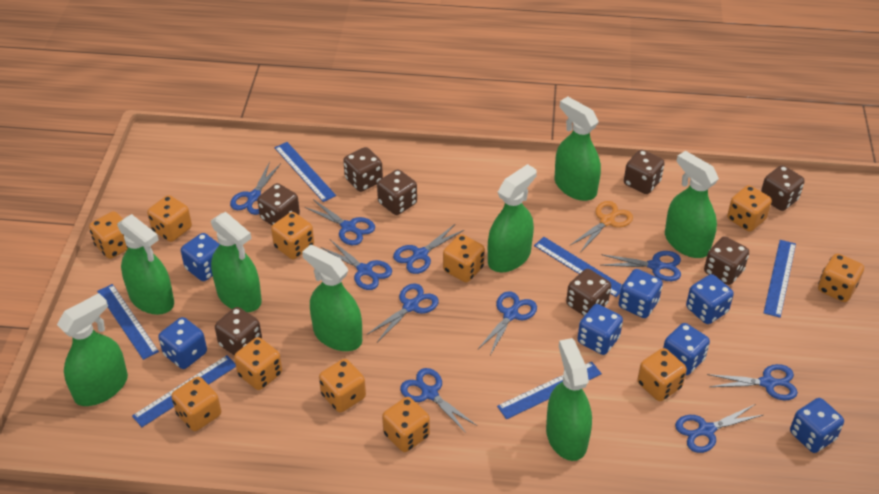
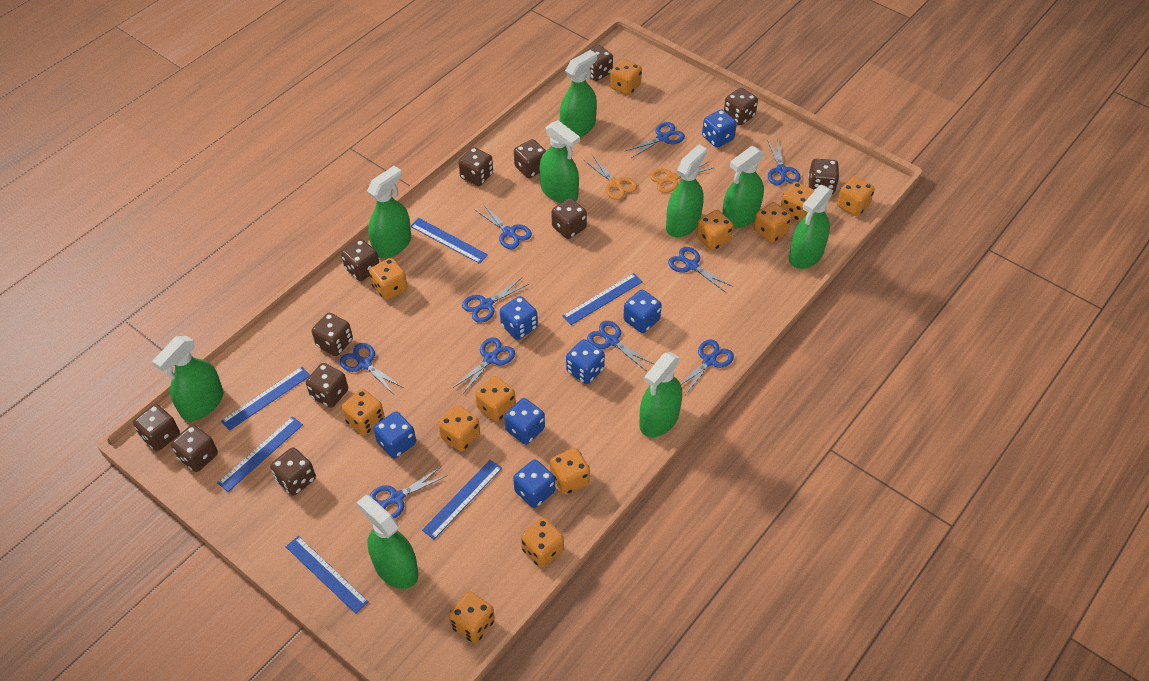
brown dice: 8 -> 12
green spray bottle: 8 -> 9
orange dice: 11 -> 12
orange scissors: 1 -> 2

